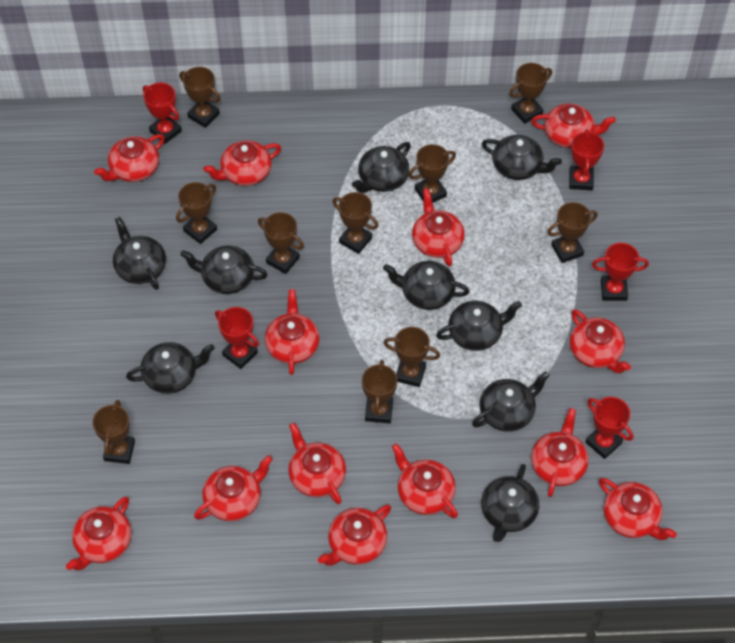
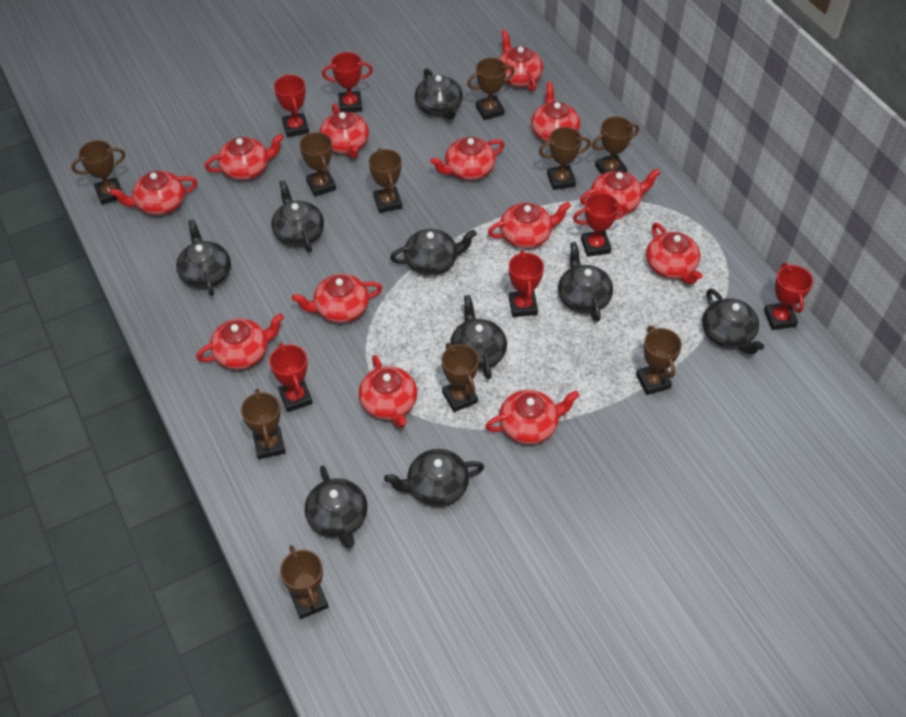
red trophy: 5 -> 6

